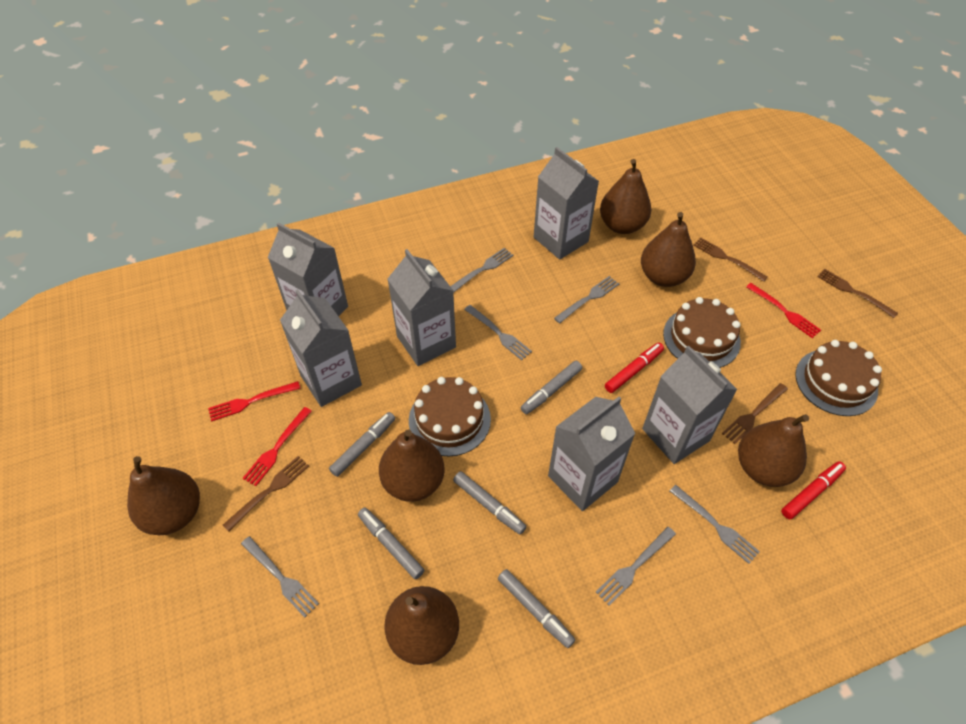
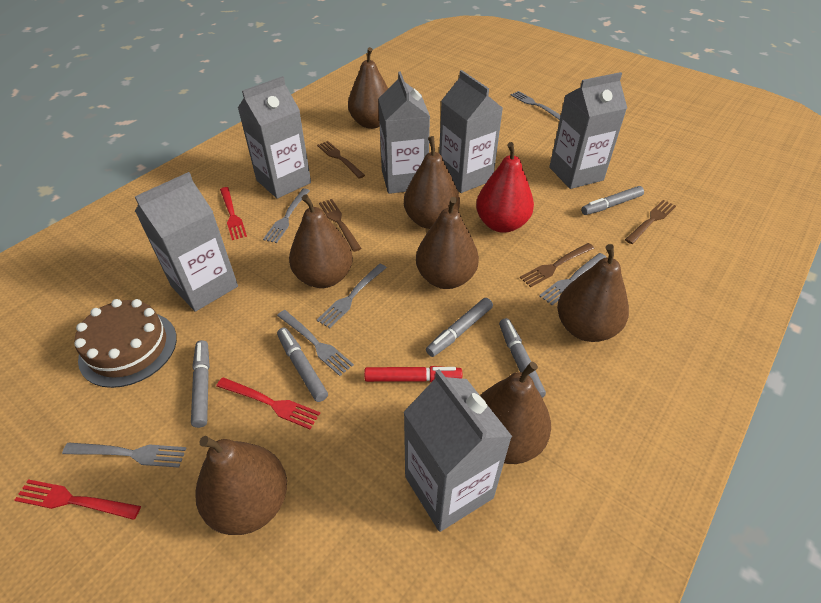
brown cake: 3 -> 1
brown pear: 6 -> 7
red marker: 2 -> 1
red pear: 0 -> 1

